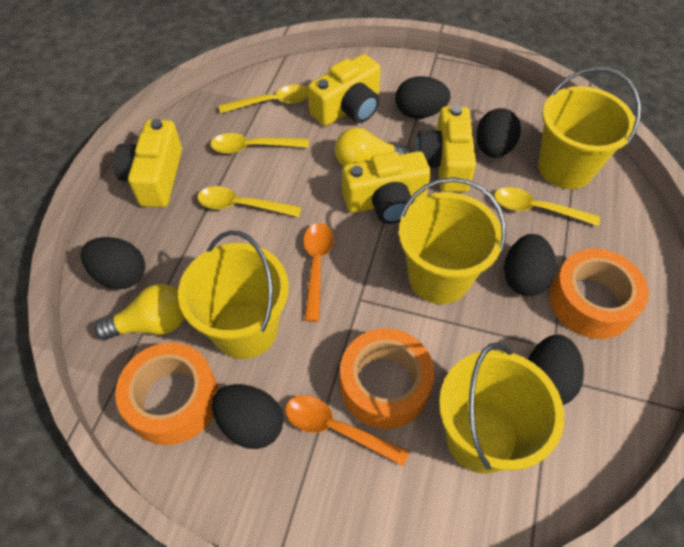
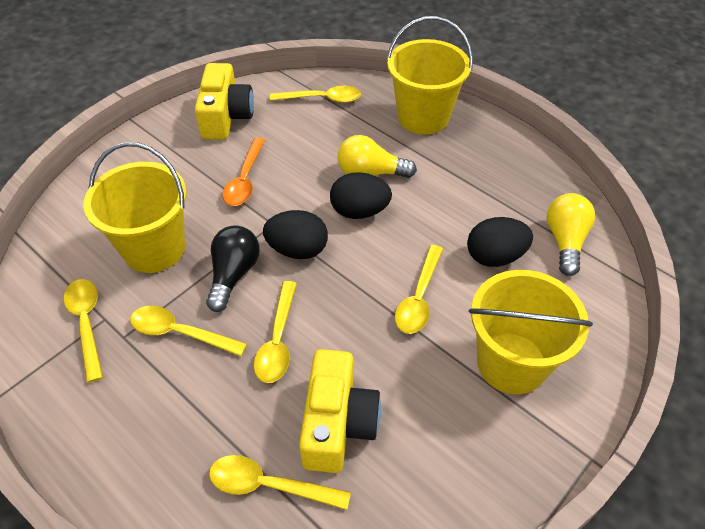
black egg: 6 -> 3
black light bulb: 0 -> 1
orange spoon: 2 -> 1
orange tape: 3 -> 0
yellow bucket: 4 -> 3
yellow camera: 4 -> 2
yellow spoon: 4 -> 6

